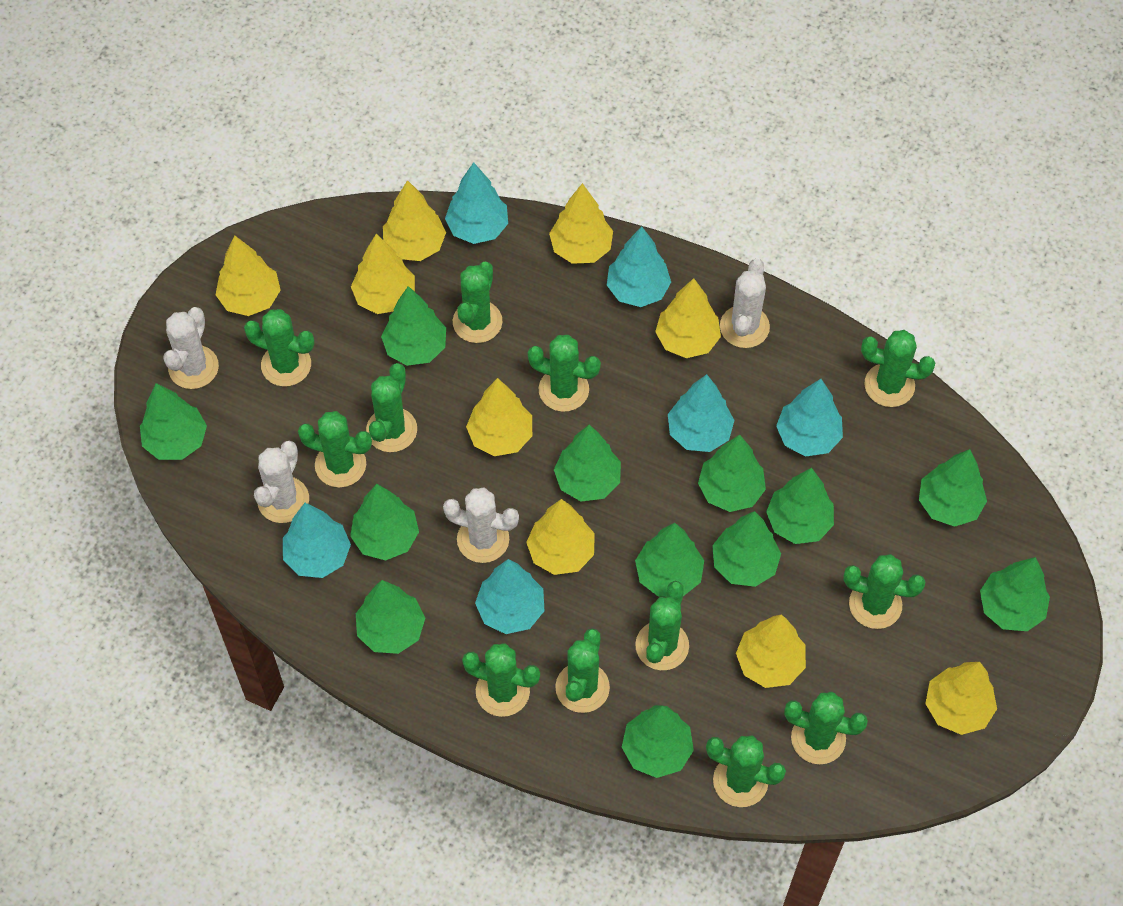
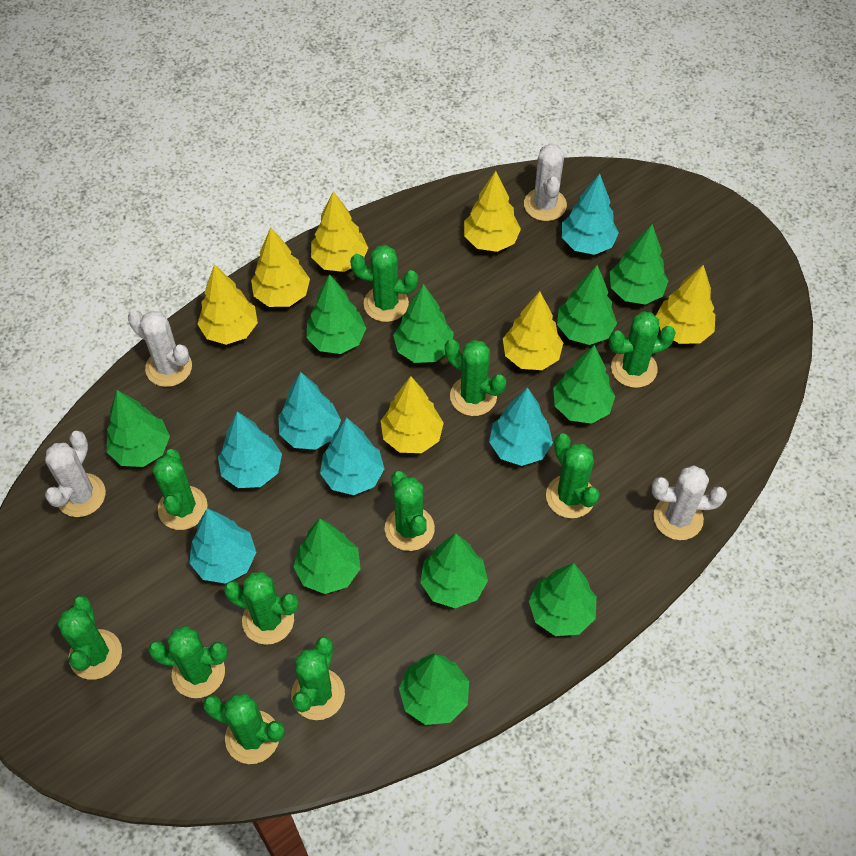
green cactus: 12 -> 11
green tree: 12 -> 10
yellow tree: 9 -> 7

